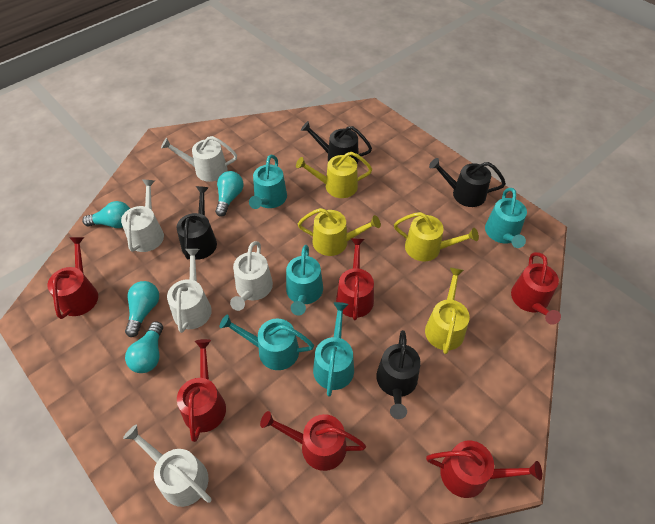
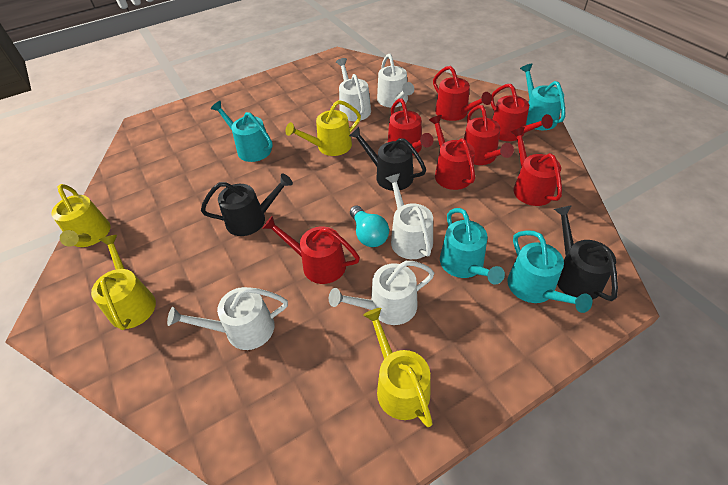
black watering can: 4 -> 3
red watering can: 6 -> 7
turquoise light bulb: 4 -> 1
turquoise watering can: 5 -> 4

